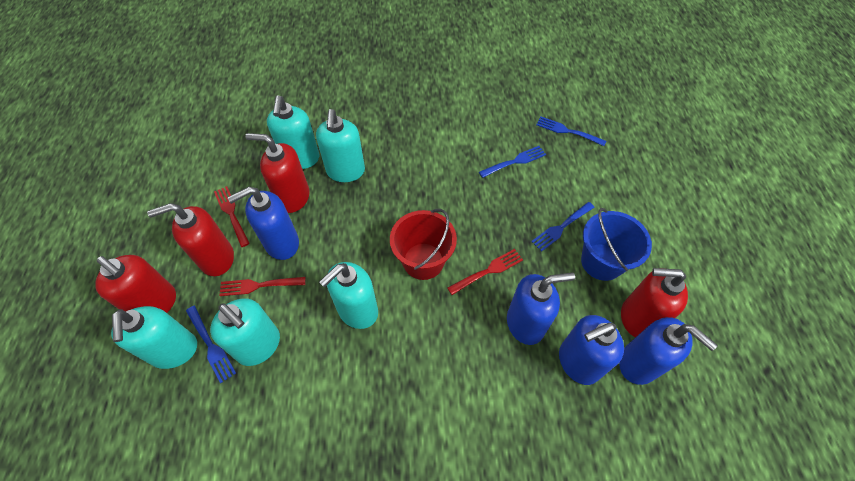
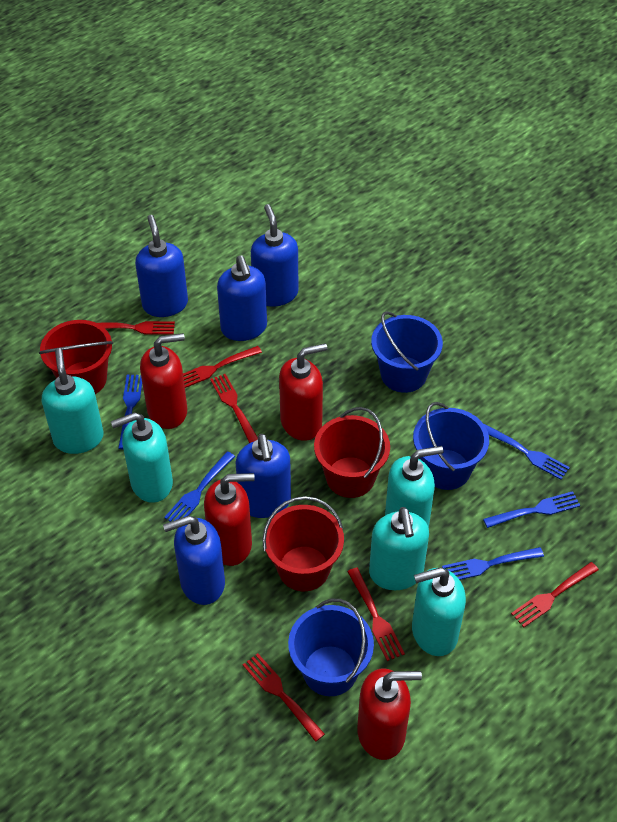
blue bucket: 1 -> 3
blue fork: 4 -> 5
blue soap dispenser: 4 -> 5
red bucket: 1 -> 3
red fork: 3 -> 6

